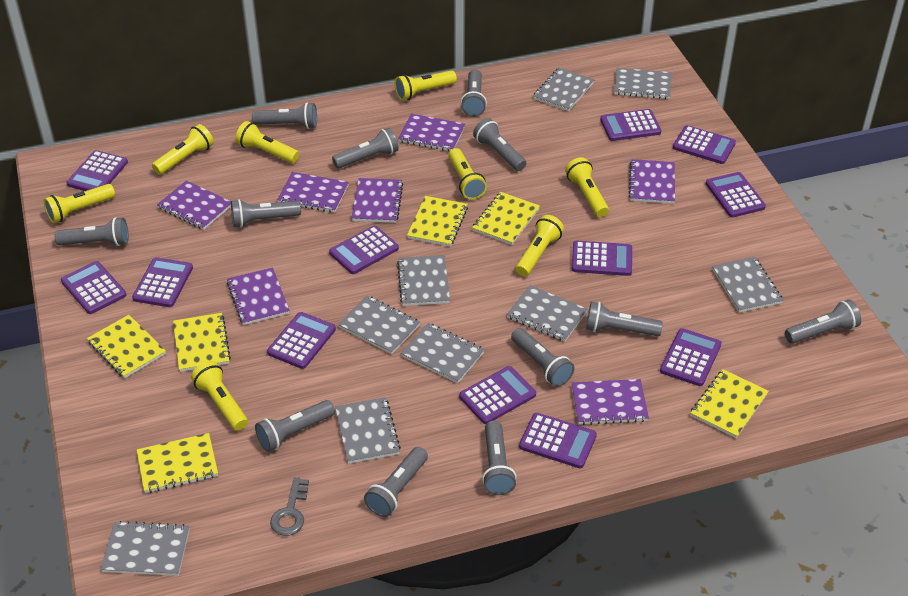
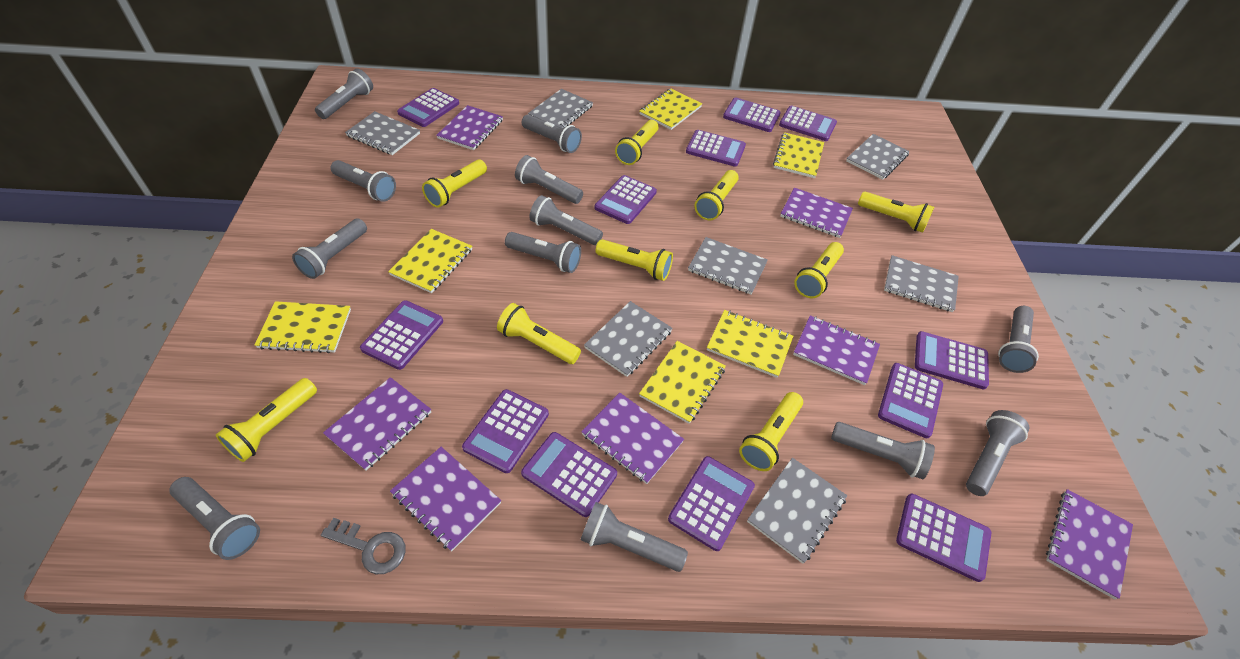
grey notebook: 9 -> 7
yellow flashlight: 8 -> 9

